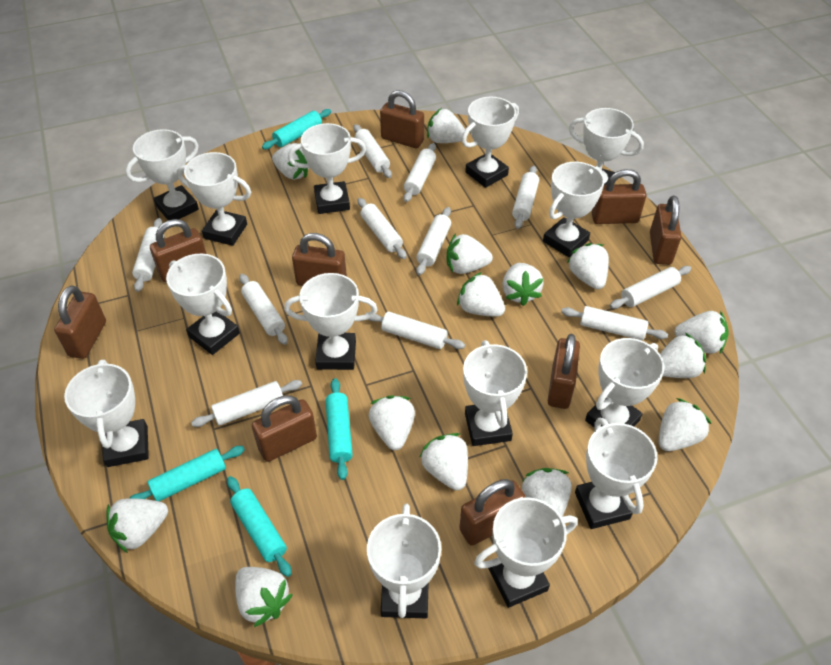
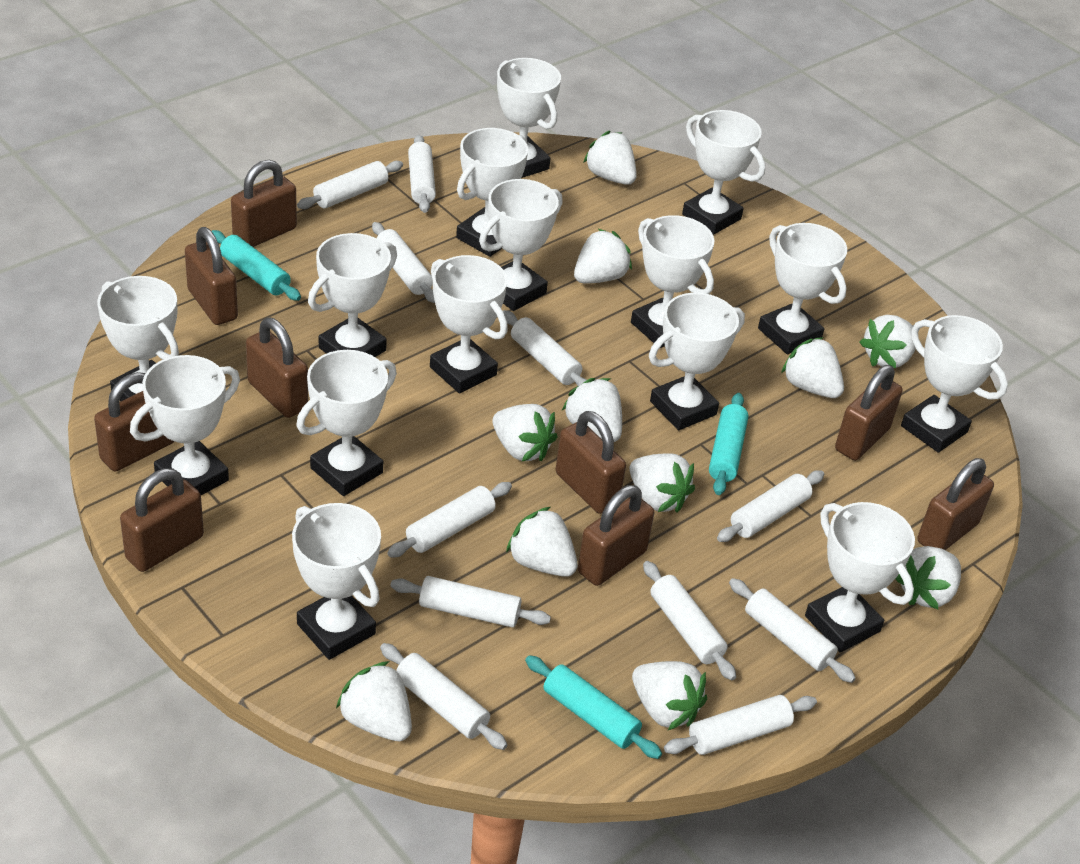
turquoise rolling pin: 4 -> 3
white strawberry: 14 -> 11
white trophy: 14 -> 15

